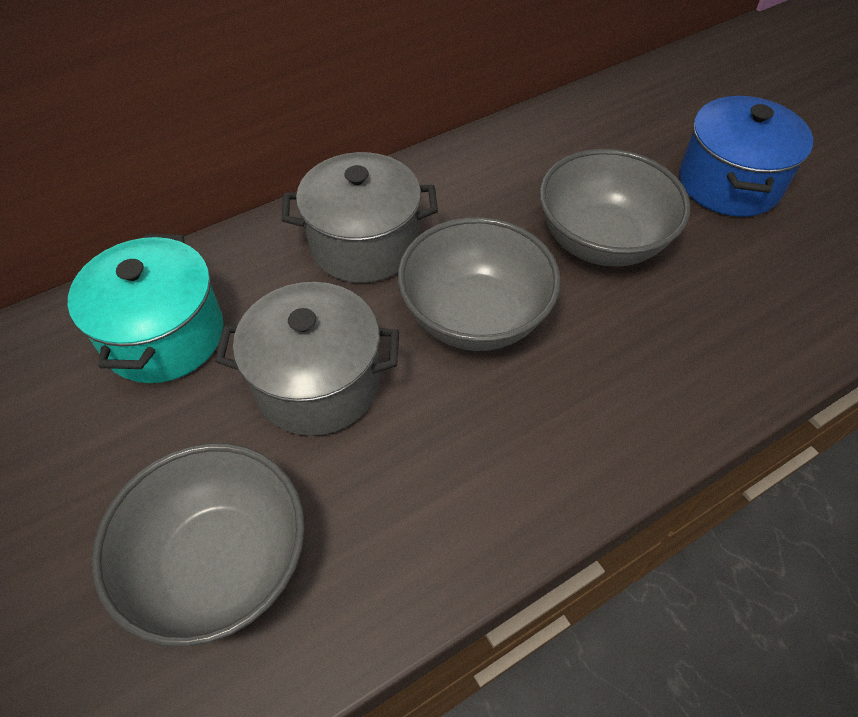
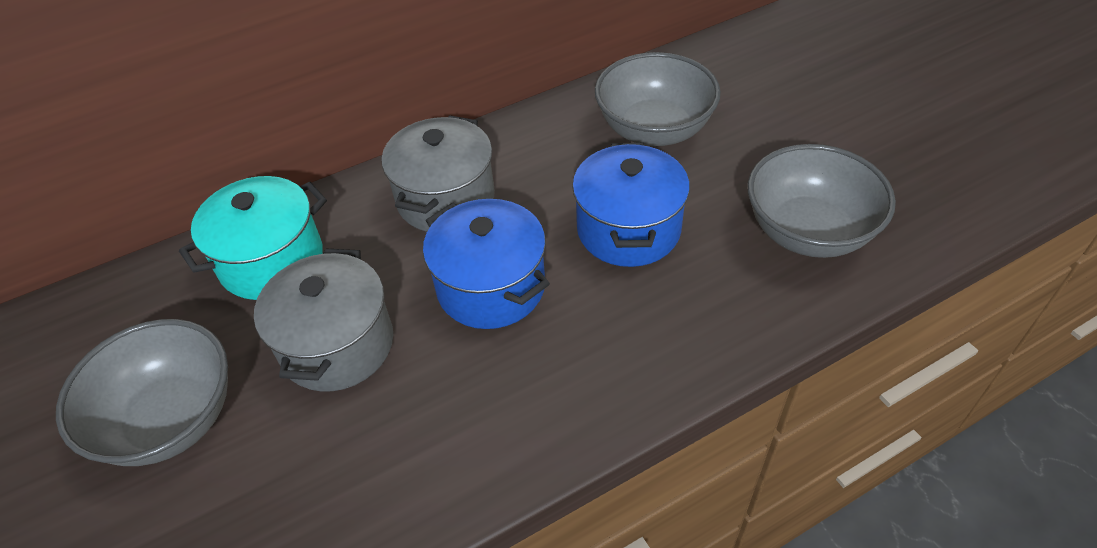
blue pot: 1 -> 2

